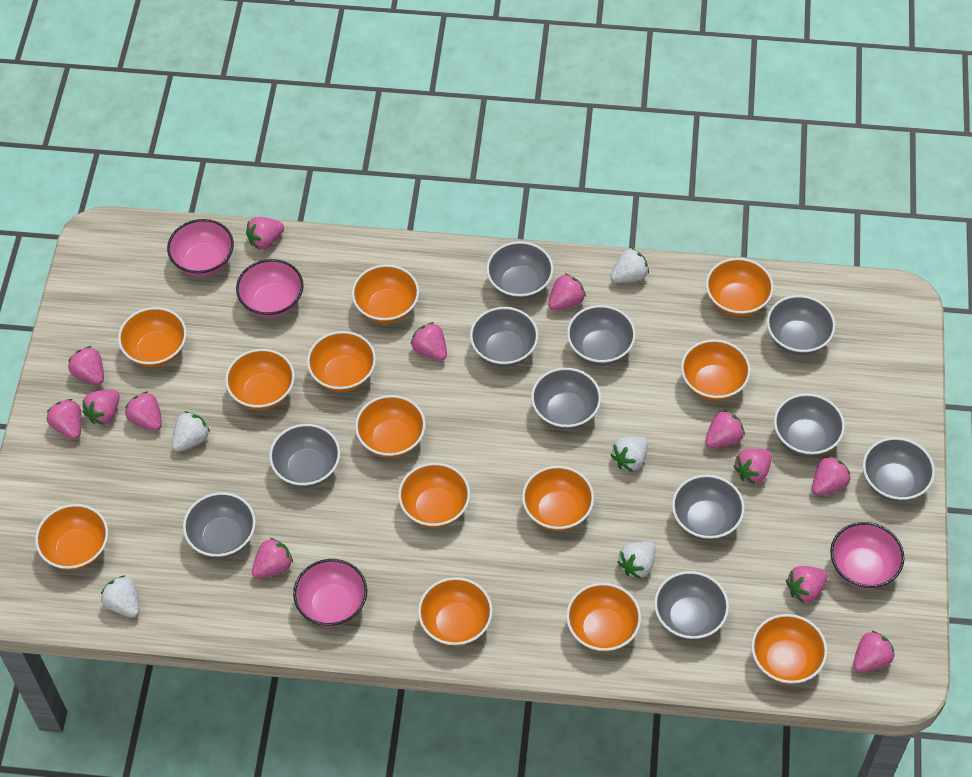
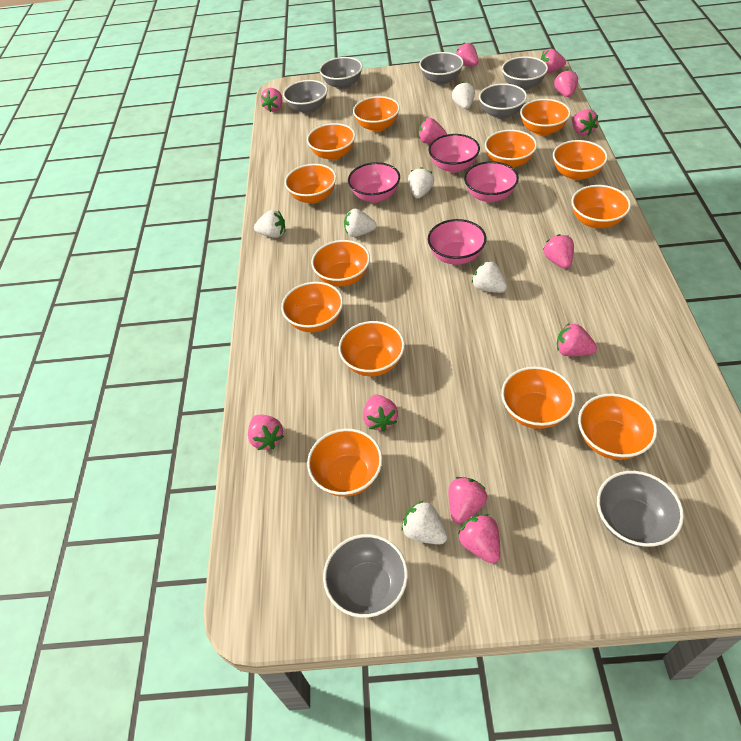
grey bowl: 11 -> 7
pink strawberry: 13 -> 12
white strawberry: 5 -> 6

